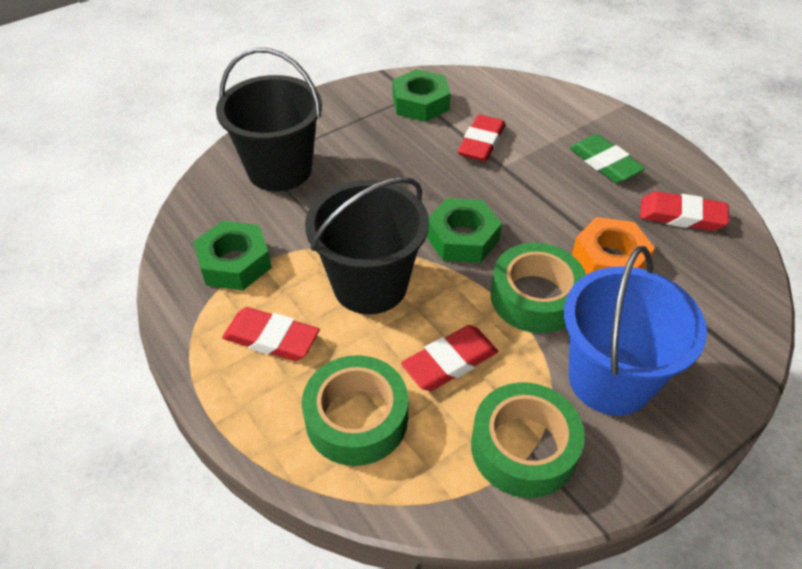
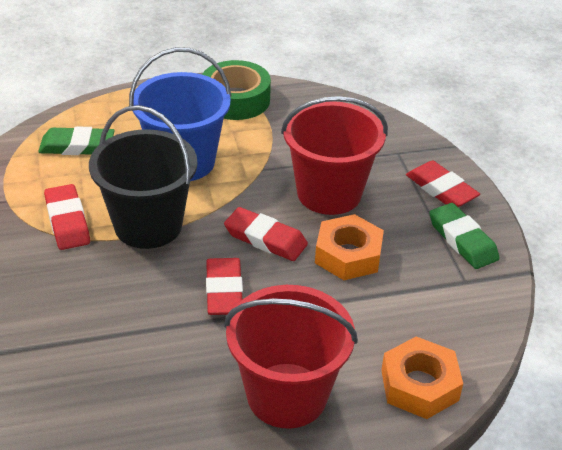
black bucket: 2 -> 1
green eraser: 1 -> 2
green nut: 3 -> 0
green tape: 3 -> 1
orange nut: 1 -> 2
red bucket: 0 -> 2

